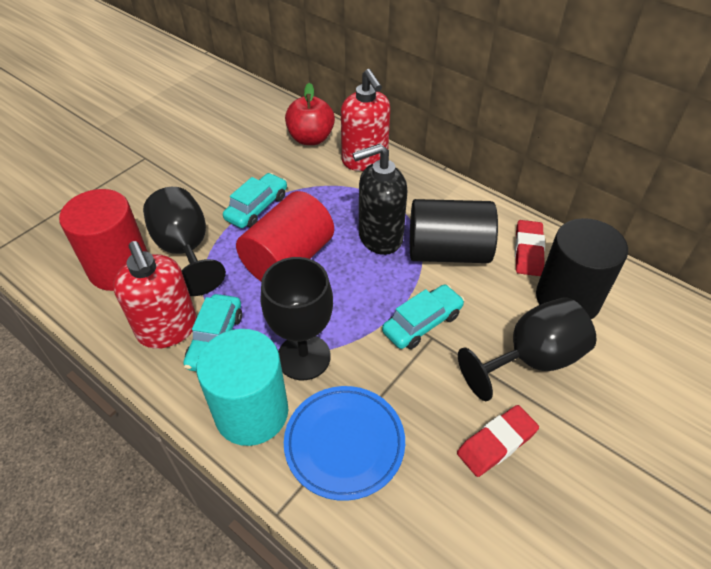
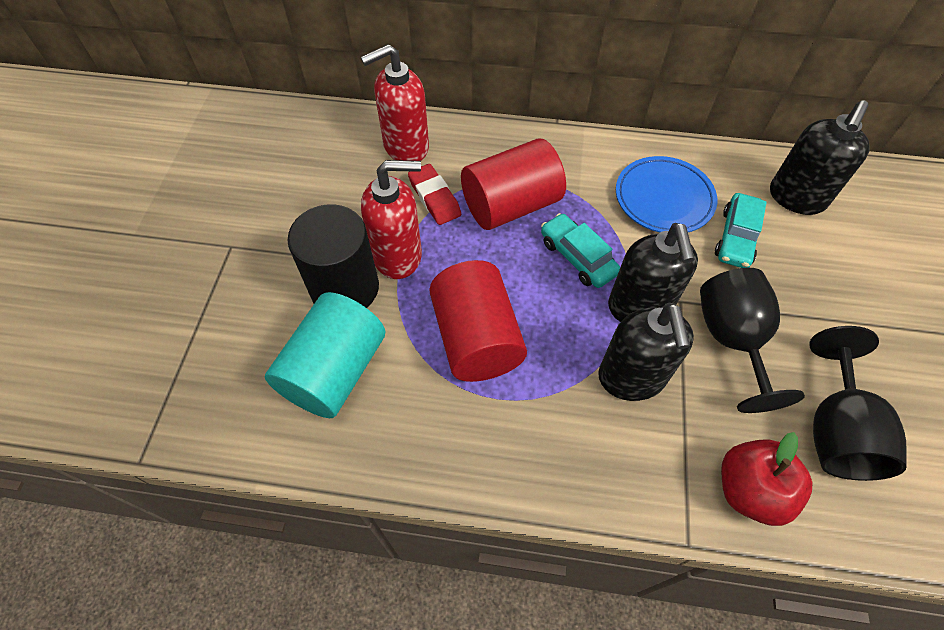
black cylinder: 2 -> 1
black goblet: 3 -> 2
black soap dispenser: 1 -> 3
red eraser: 2 -> 1
turquoise car: 3 -> 2

